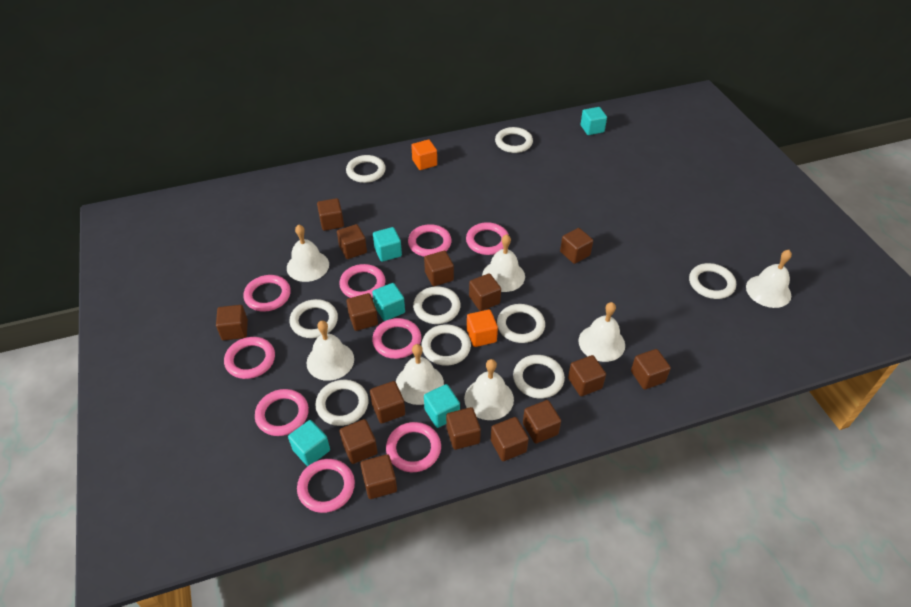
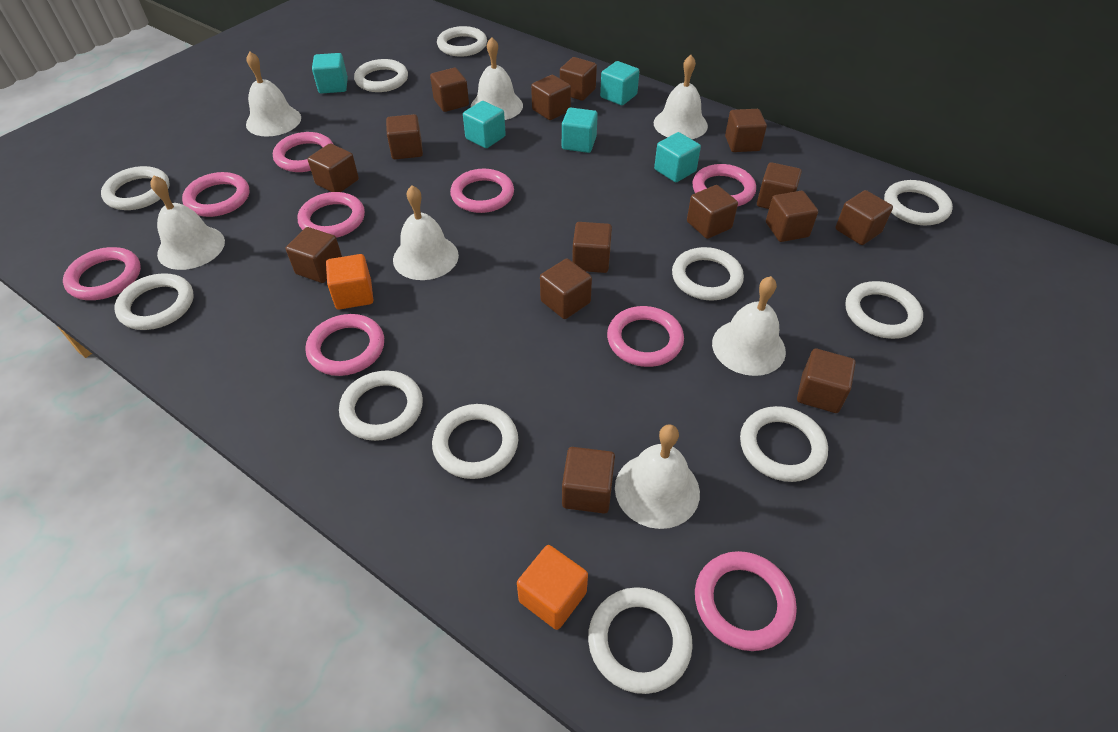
white ring: 9 -> 11

